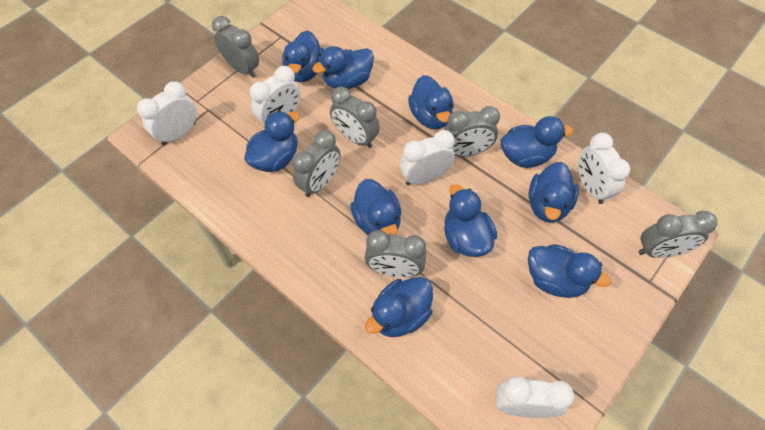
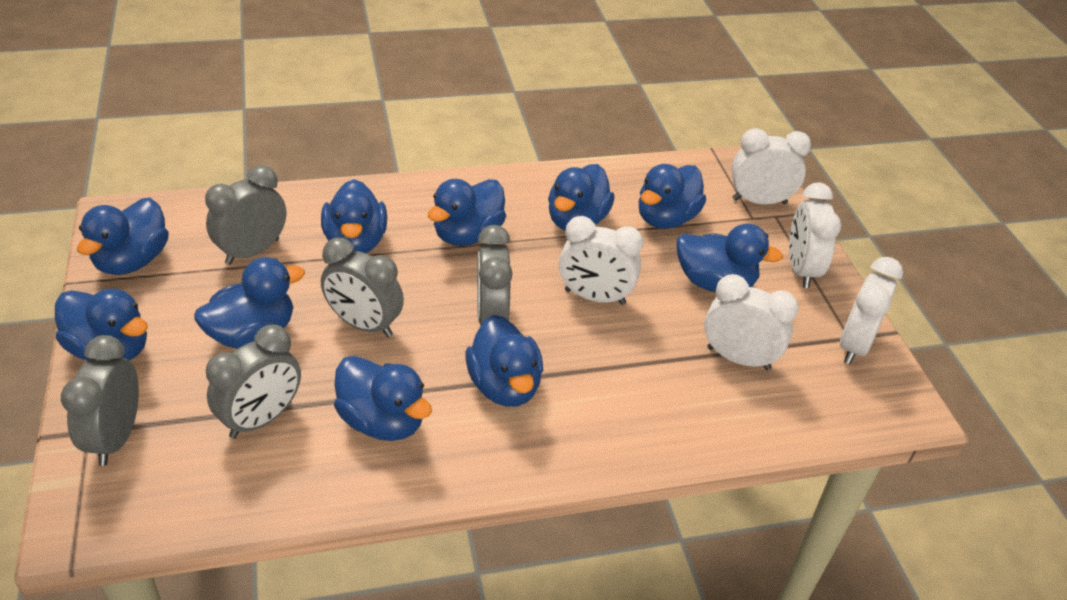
grey clock: 6 -> 5

